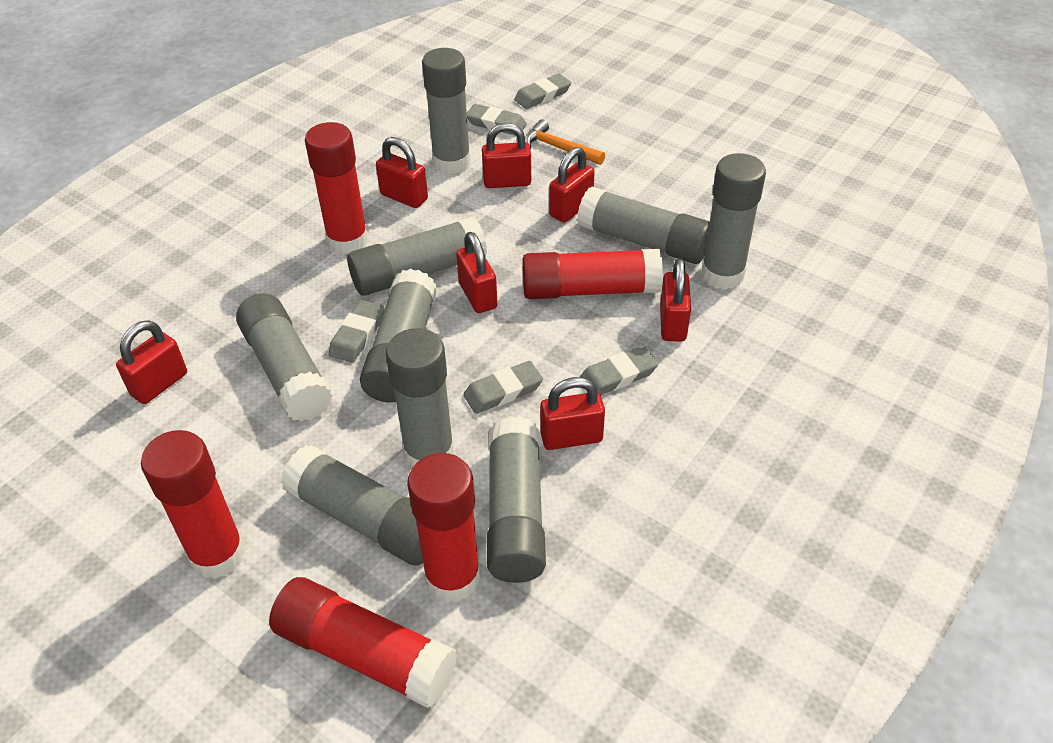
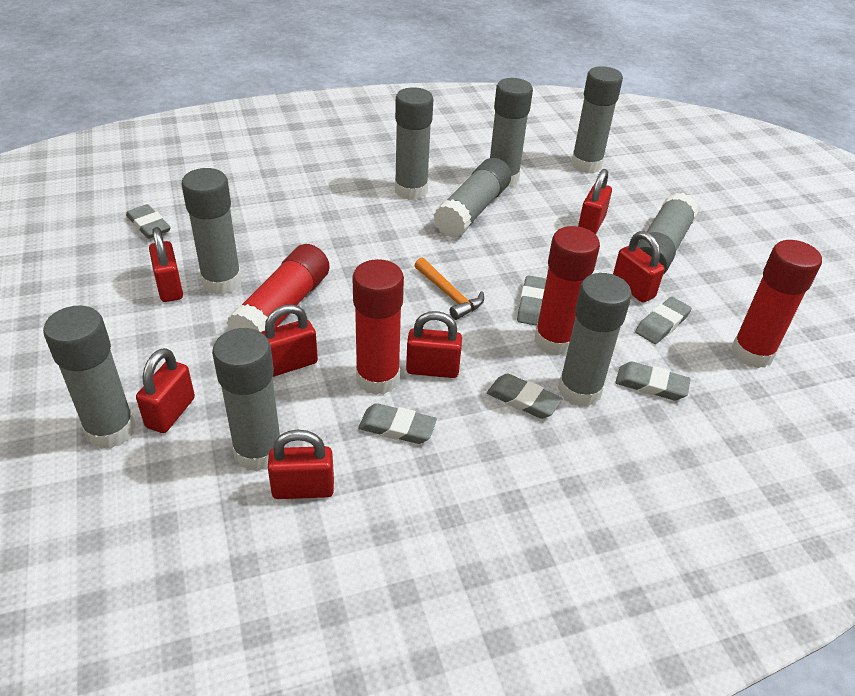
grey eraser: 5 -> 6
red glue stick: 5 -> 4

